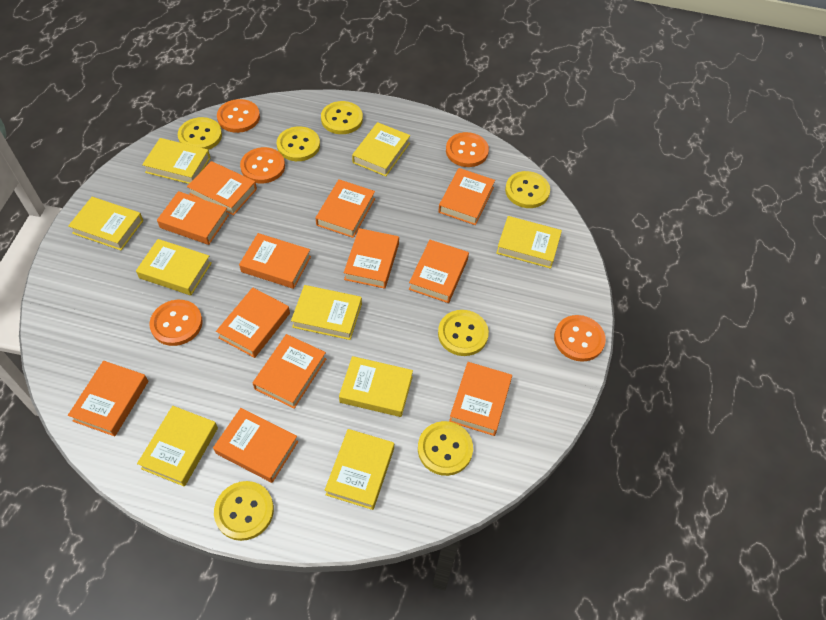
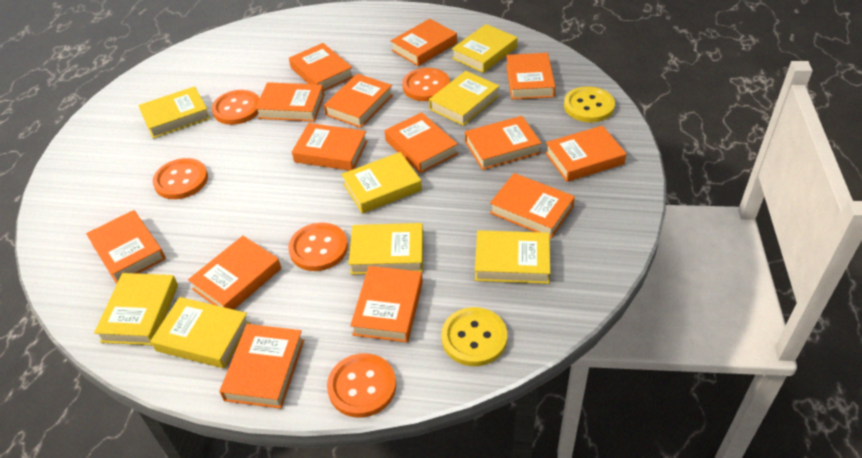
orange book: 12 -> 14
yellow book: 9 -> 8
yellow button: 7 -> 2

